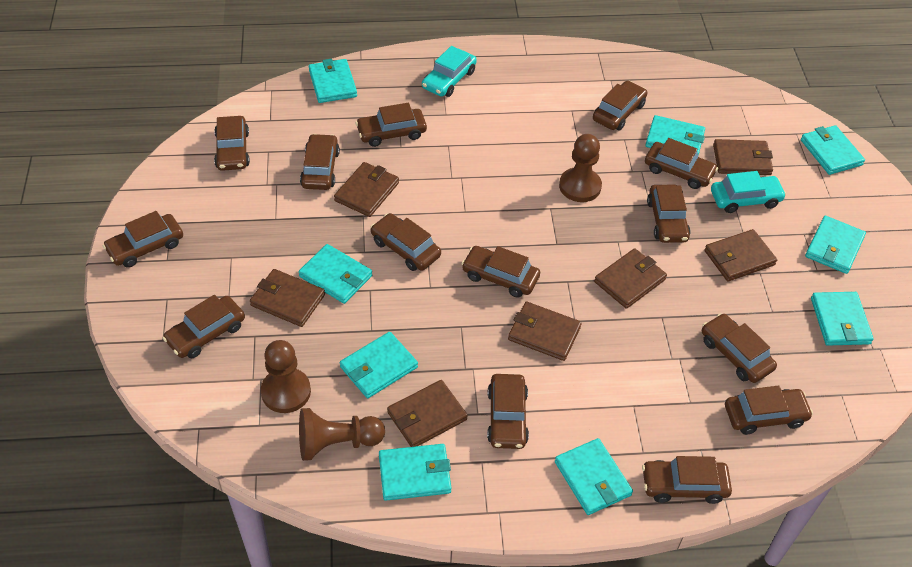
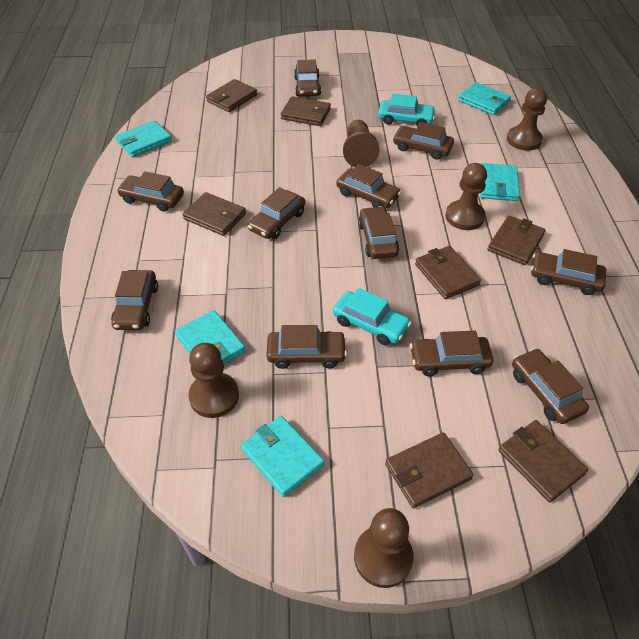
brown car: 14 -> 11
brown pawn: 3 -> 5
turquoise wallet: 9 -> 5

